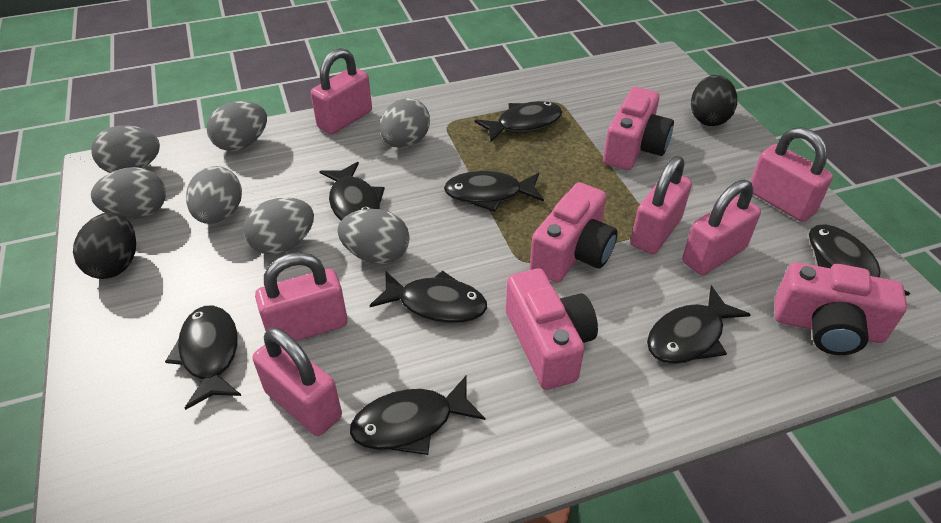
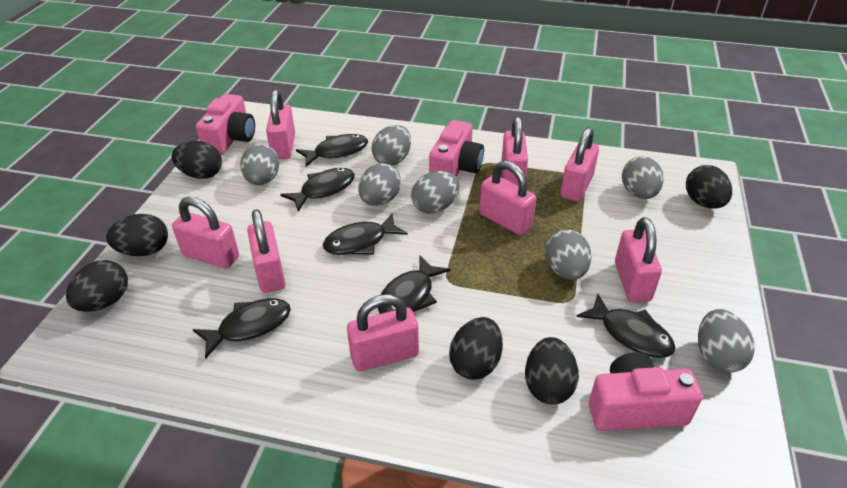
black egg: 2 -> 6
black fish: 8 -> 6
pink camera: 4 -> 3
pink padlock: 6 -> 8

